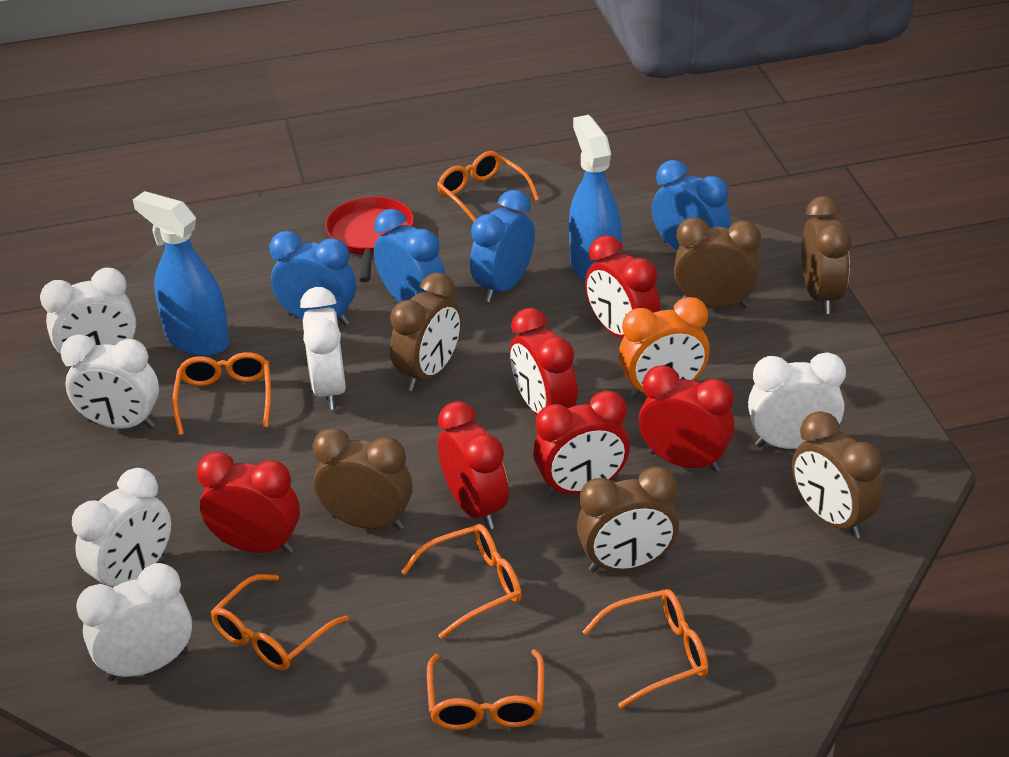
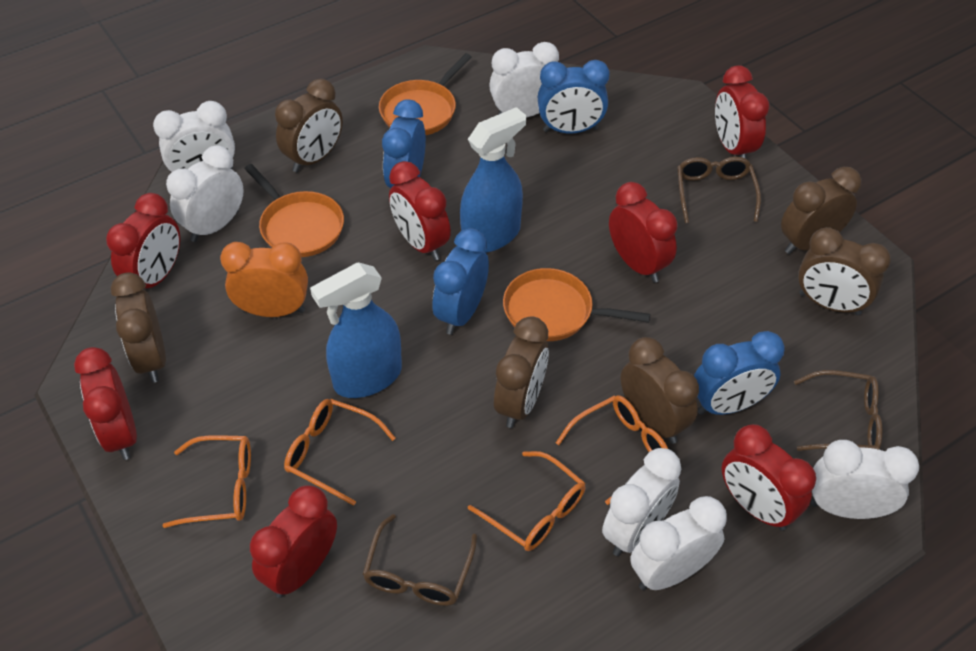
brown glasses: 0 -> 3
orange glasses: 6 -> 4
orange pan: 0 -> 3
red clock: 6 -> 7
red pan: 1 -> 0

